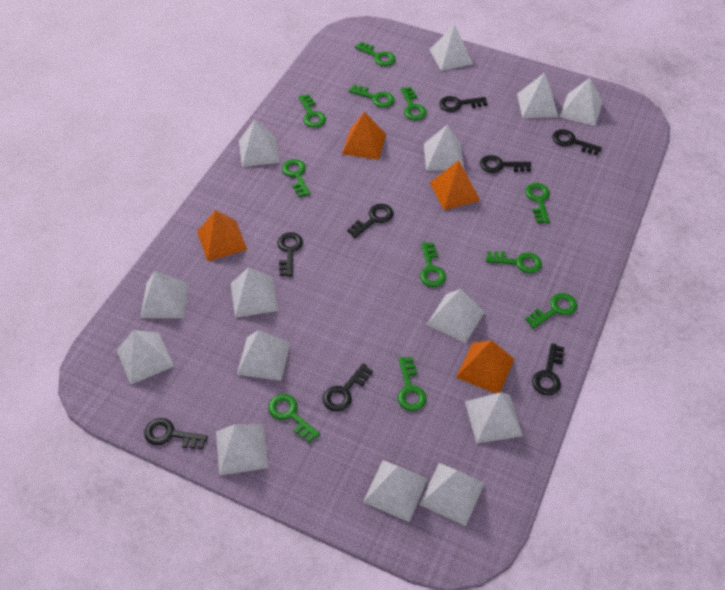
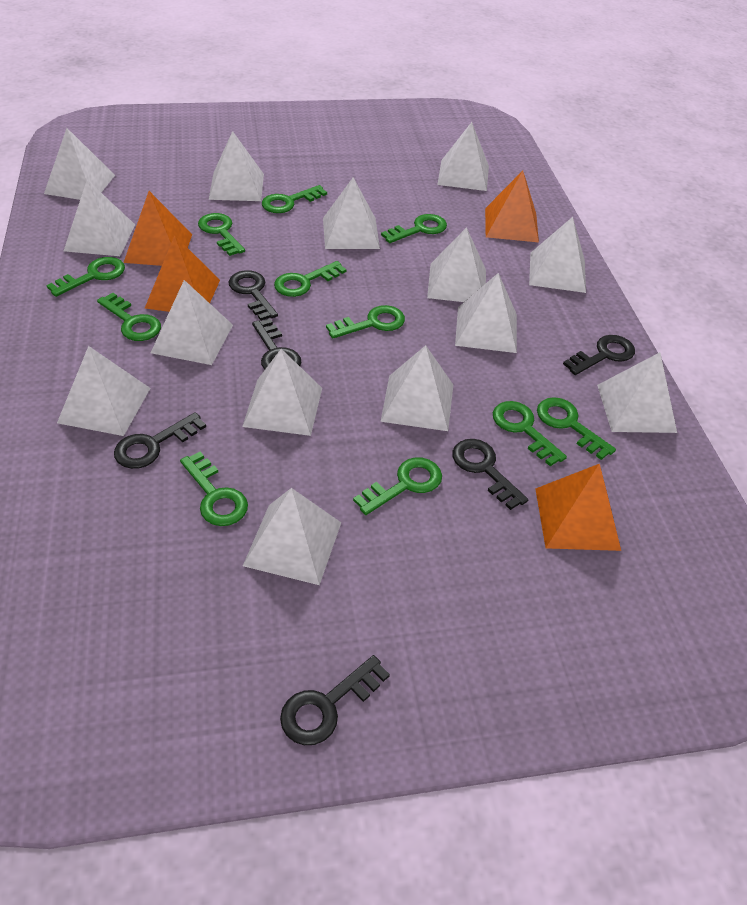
black key: 8 -> 6

